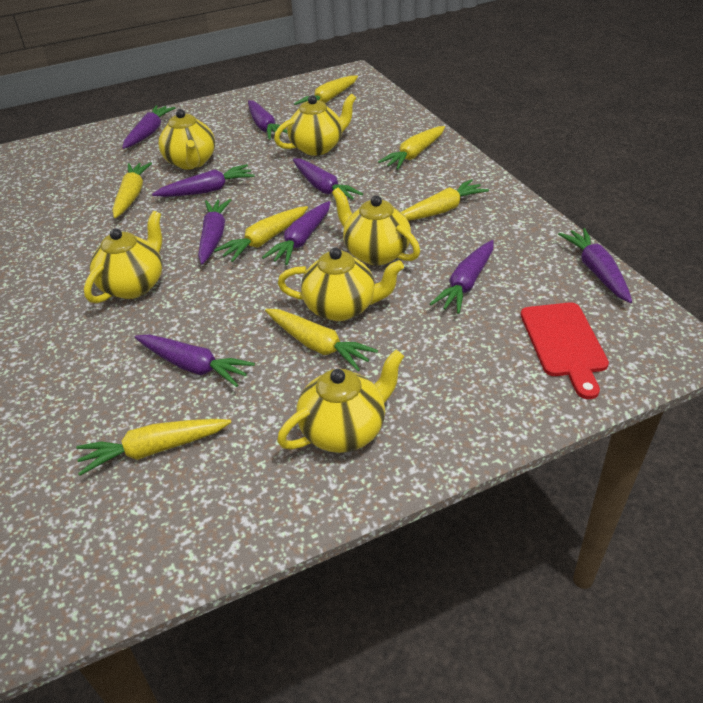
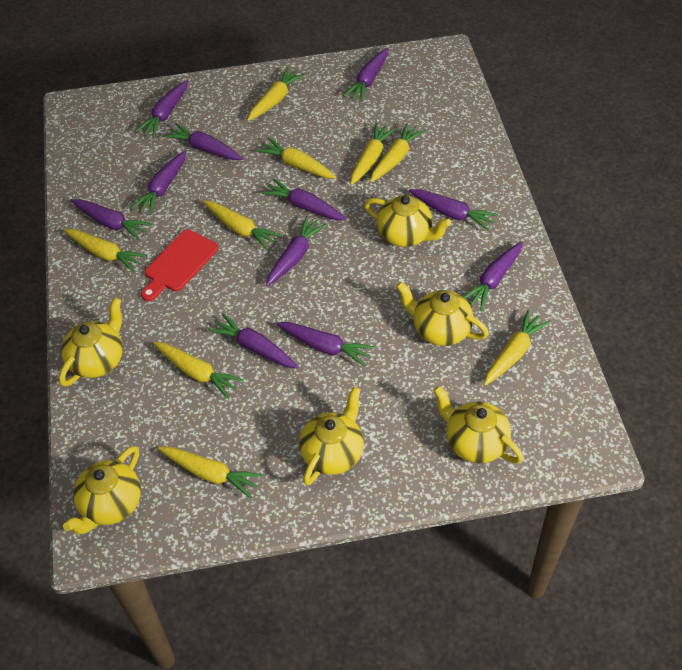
purple carrot: 9 -> 11
yellow carrot: 7 -> 9

